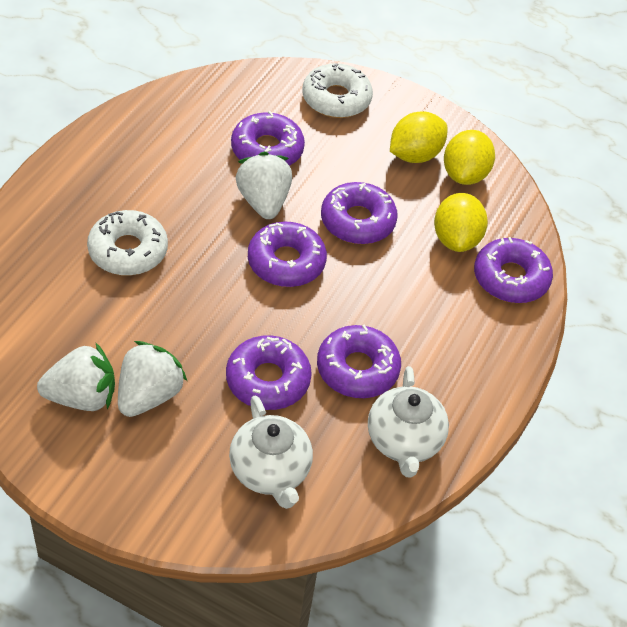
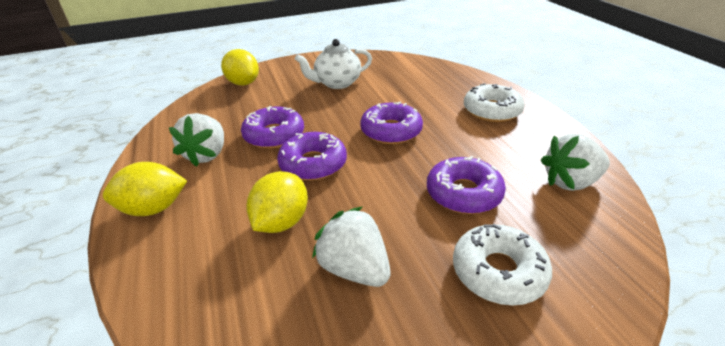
purple donut: 6 -> 4
white teapot: 2 -> 1

